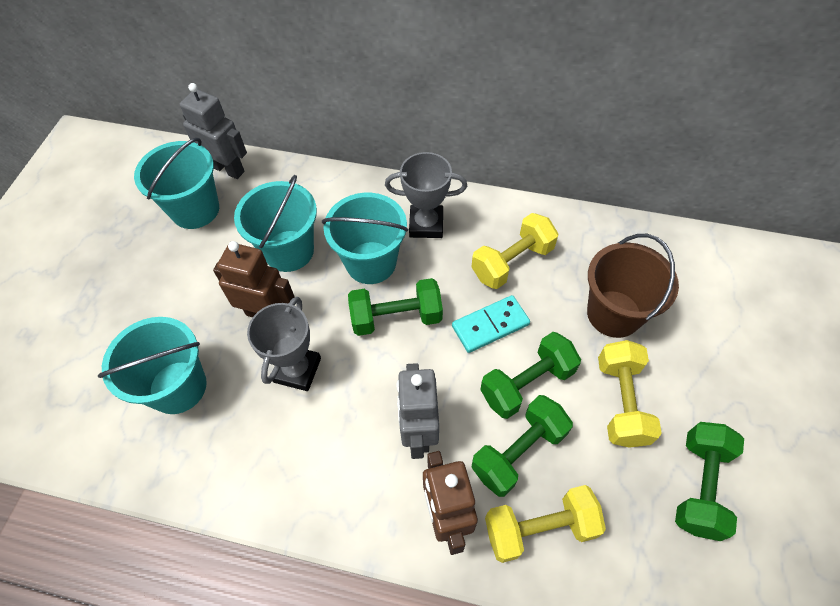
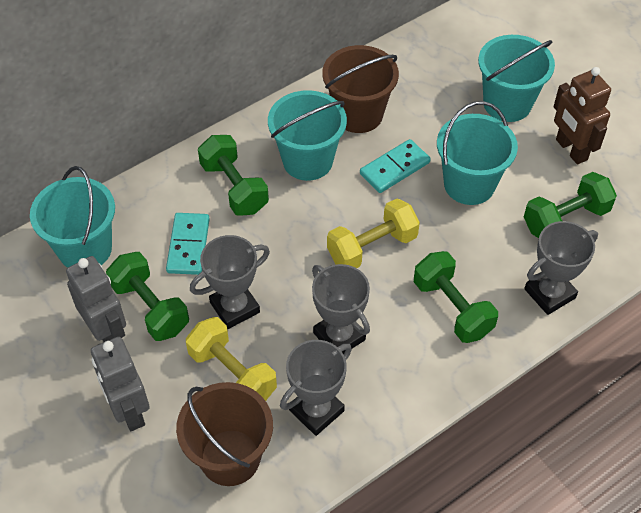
brown bucket: 1 -> 2
brown robot: 2 -> 1
grey trophy: 2 -> 4
turquoise domino: 1 -> 2
yellow dumbbell: 3 -> 2

